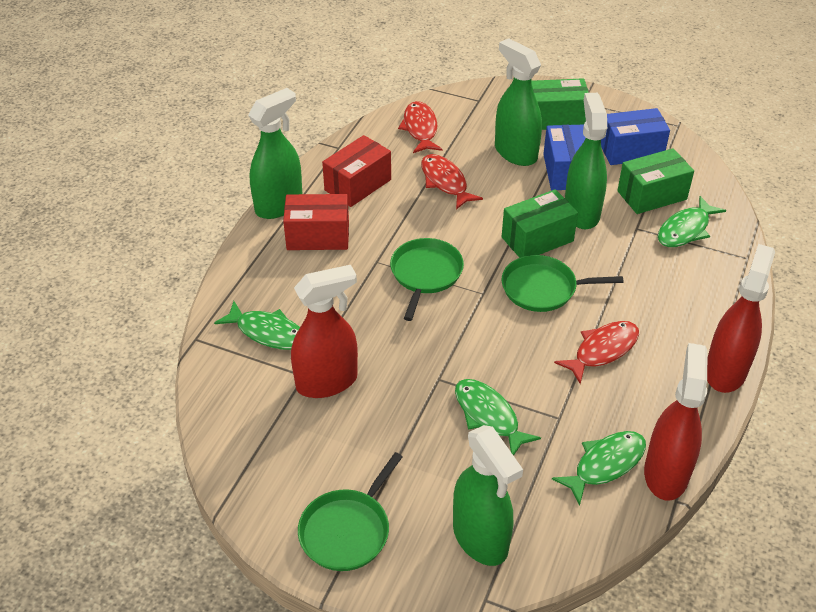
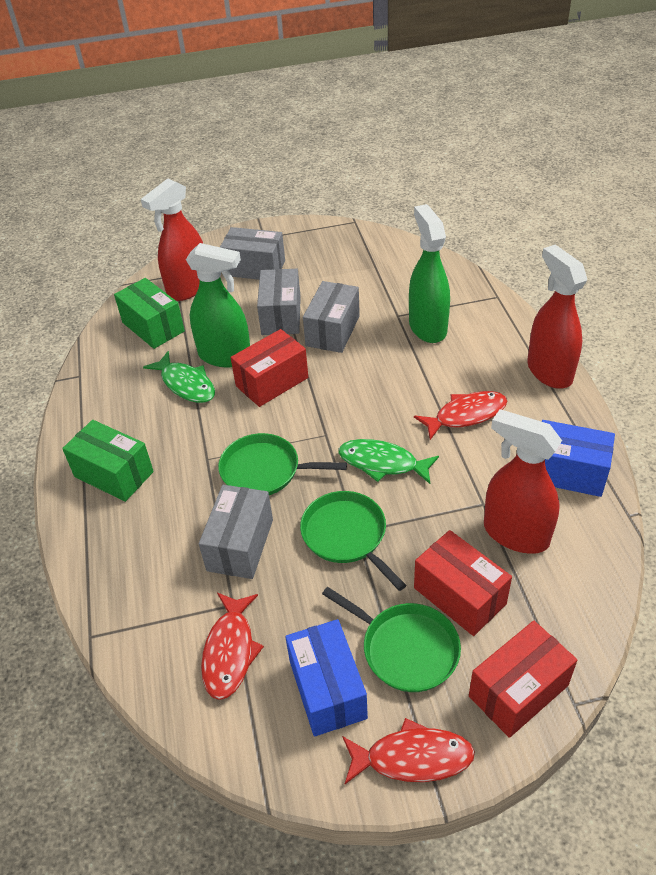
green box: 3 -> 2
green fish: 4 -> 2
green spray bottle: 4 -> 2
grey box: 0 -> 4
red box: 2 -> 3

